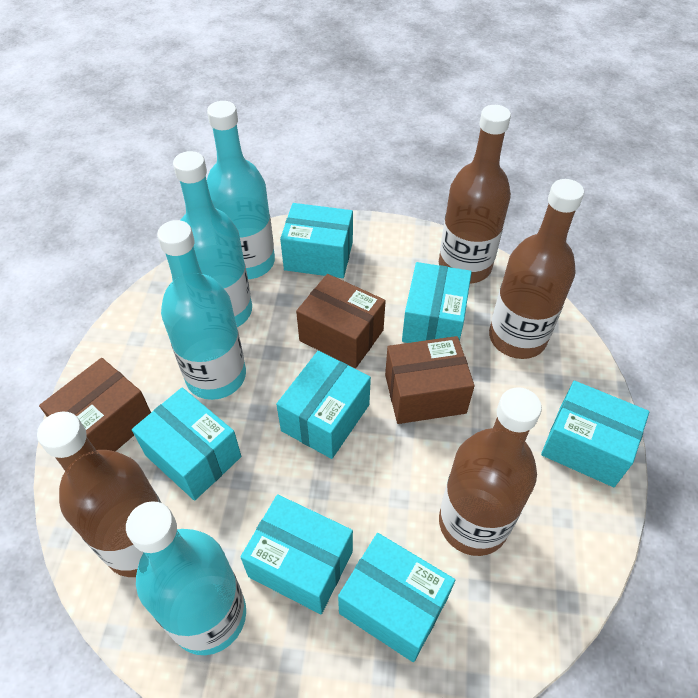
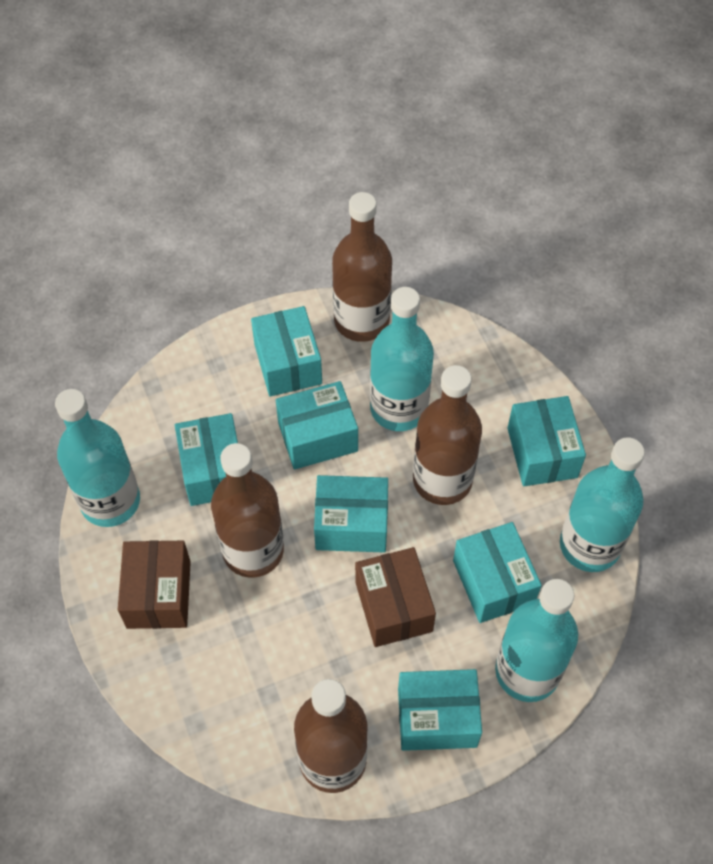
brown box: 3 -> 2

